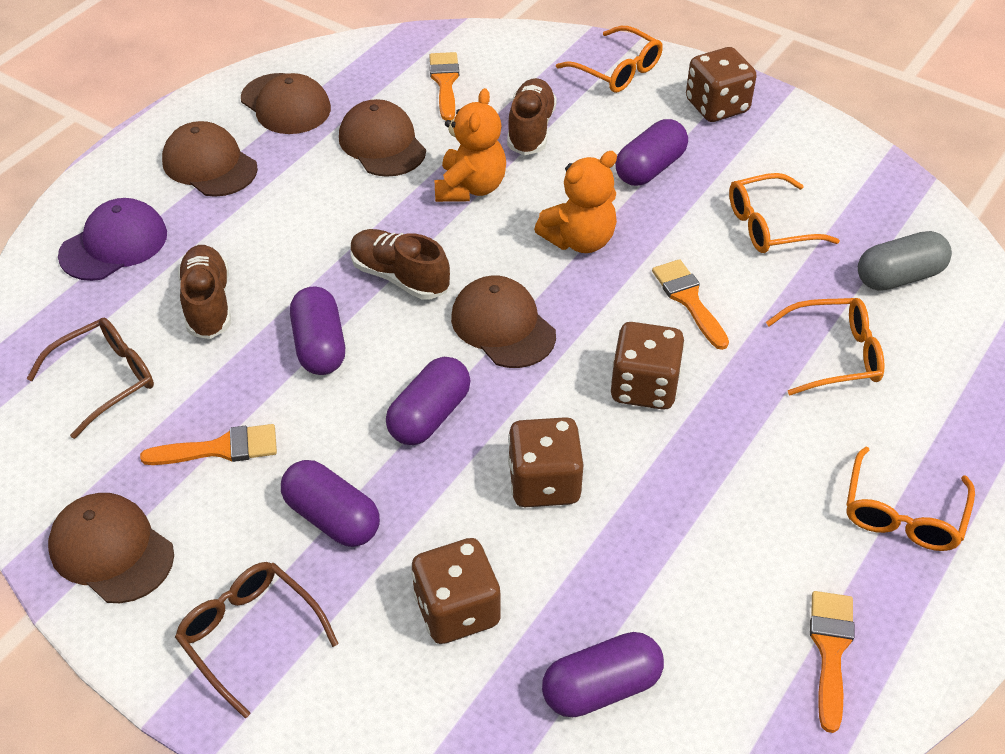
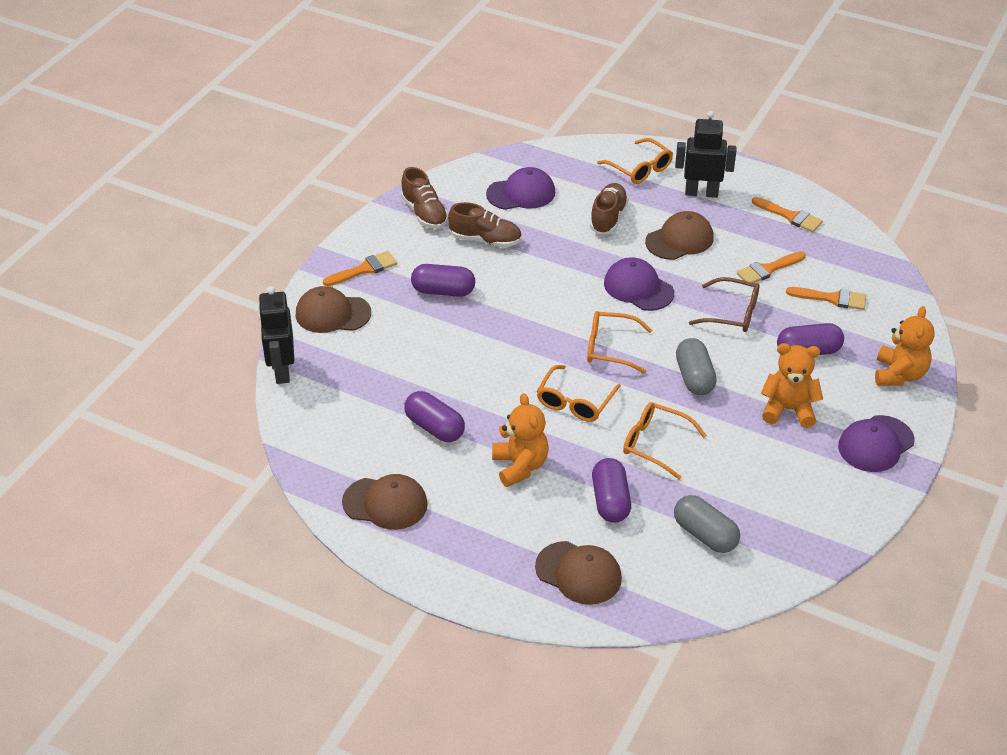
black robot: 0 -> 2
brown cap: 5 -> 4
brown dice: 4 -> 0
brown glasses: 2 -> 1
grey capsule: 1 -> 2
orange teddy bear: 2 -> 3
purple cap: 1 -> 3
purple capsule: 5 -> 4

